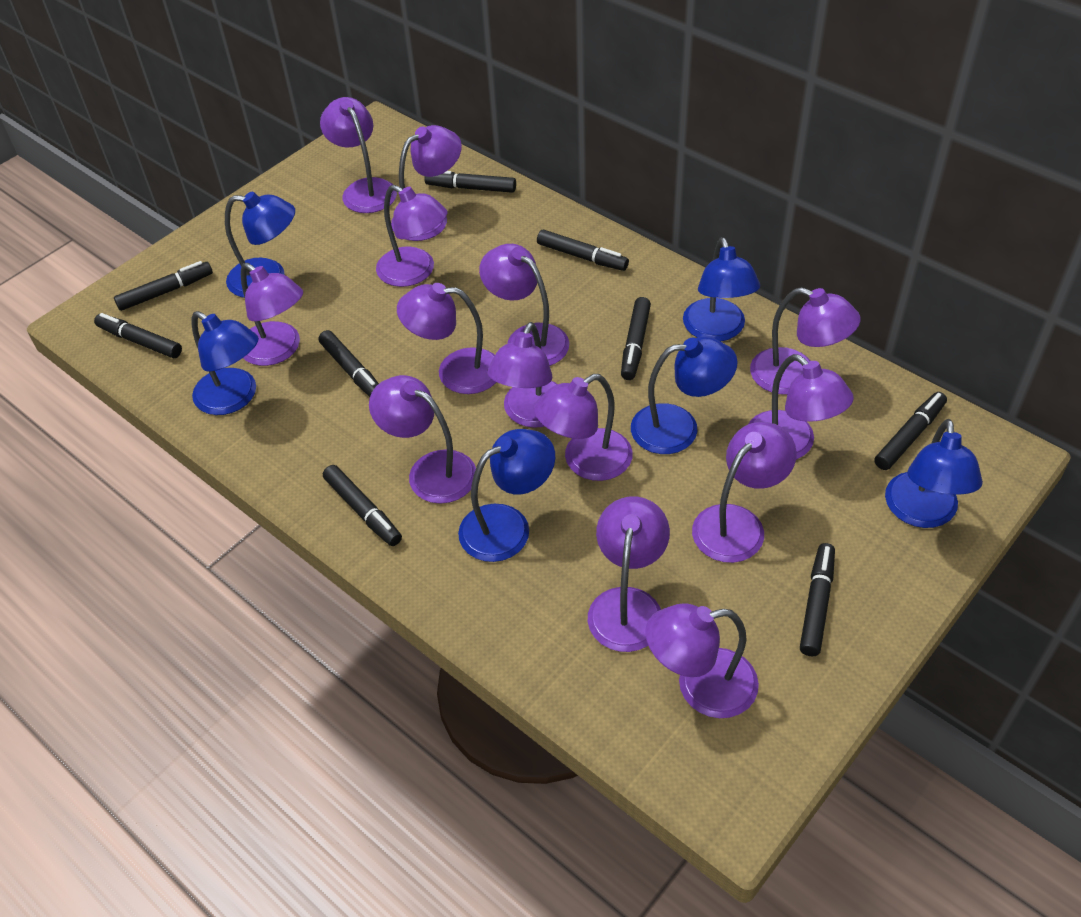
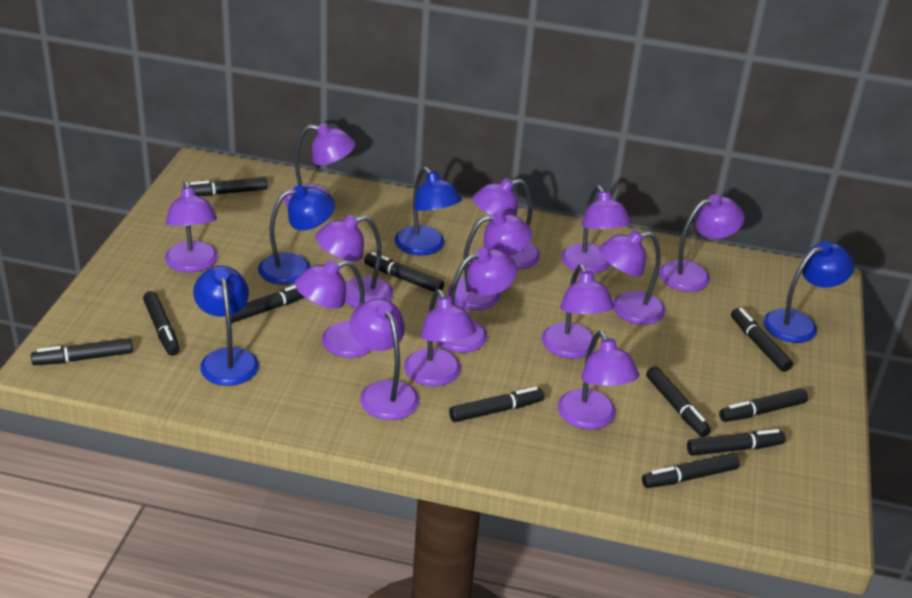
black marker: 9 -> 11
blue lamp: 6 -> 4

